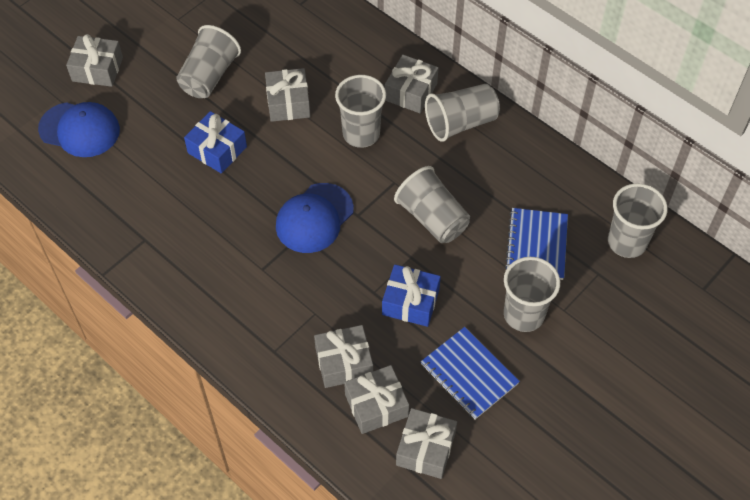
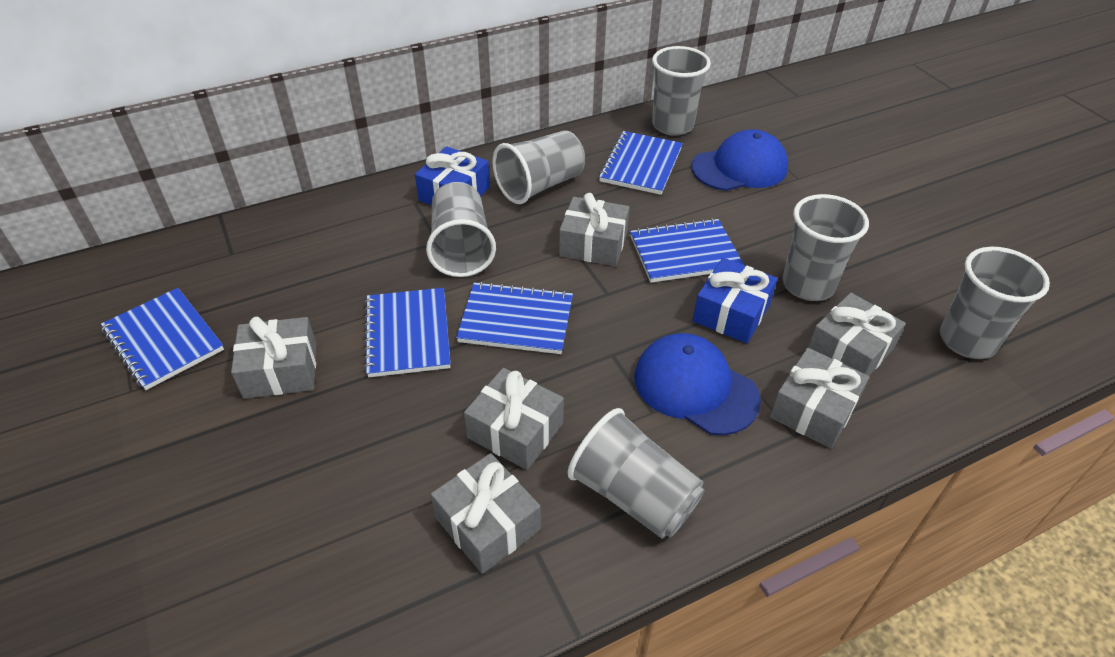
blue notebook: 2 -> 5

